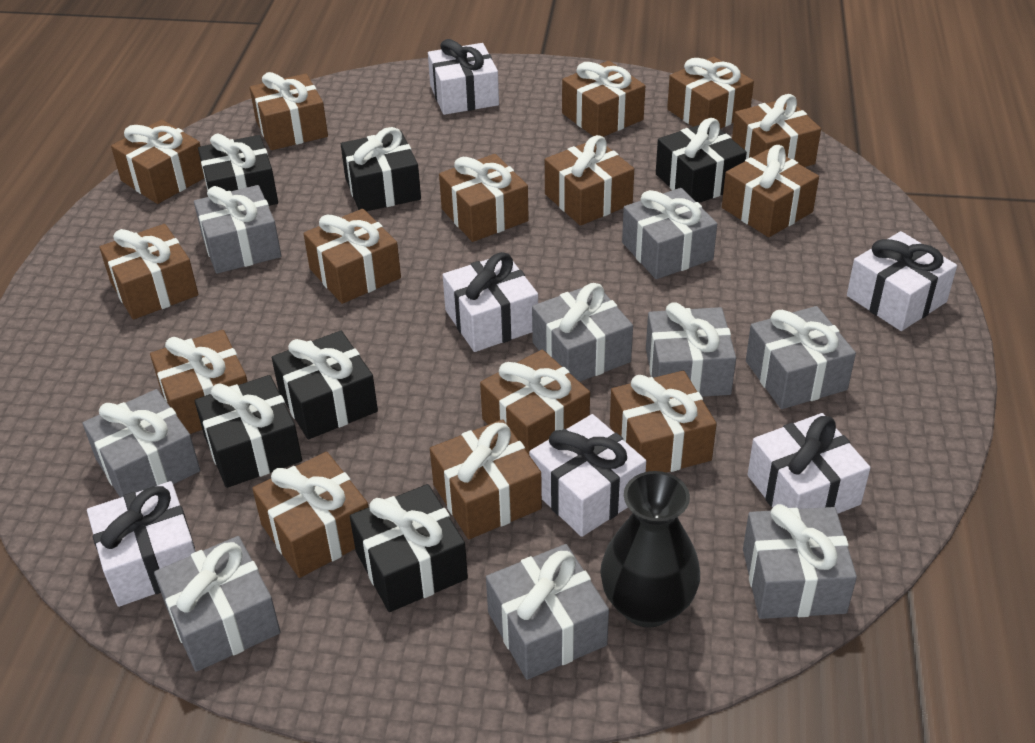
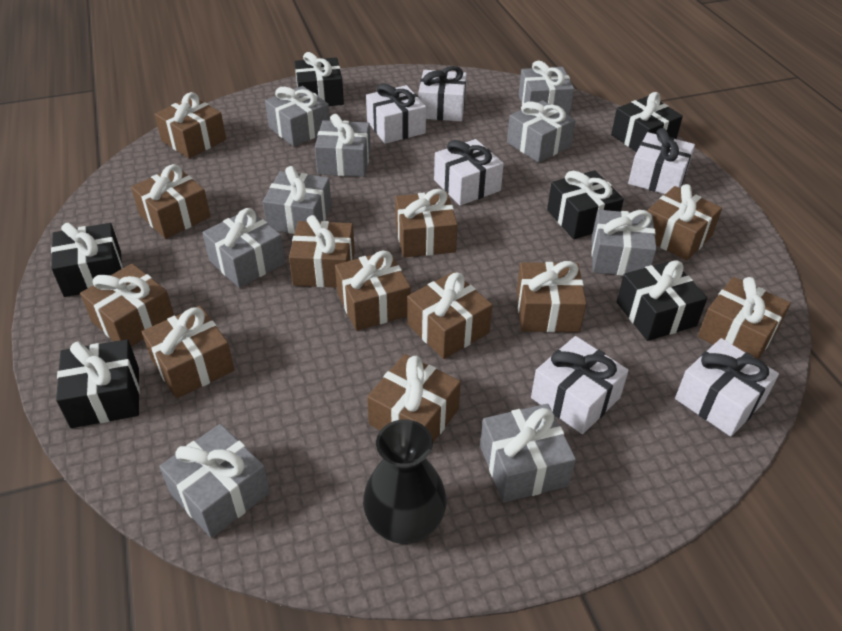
brown gift: 15 -> 12

